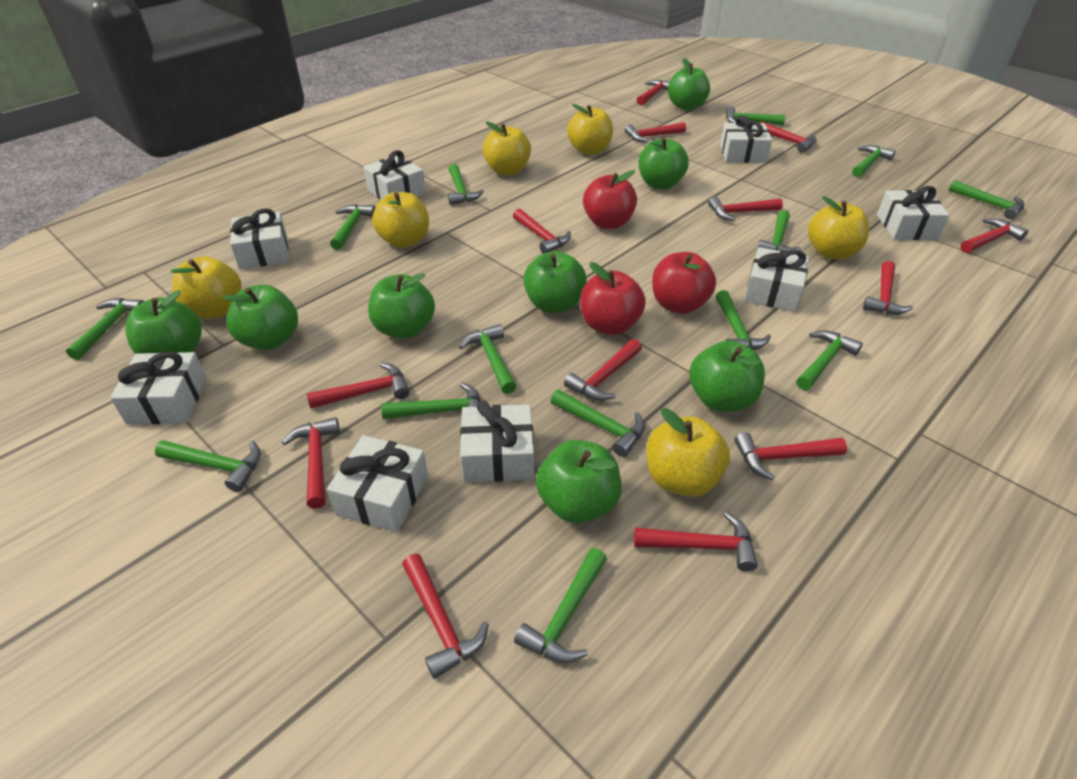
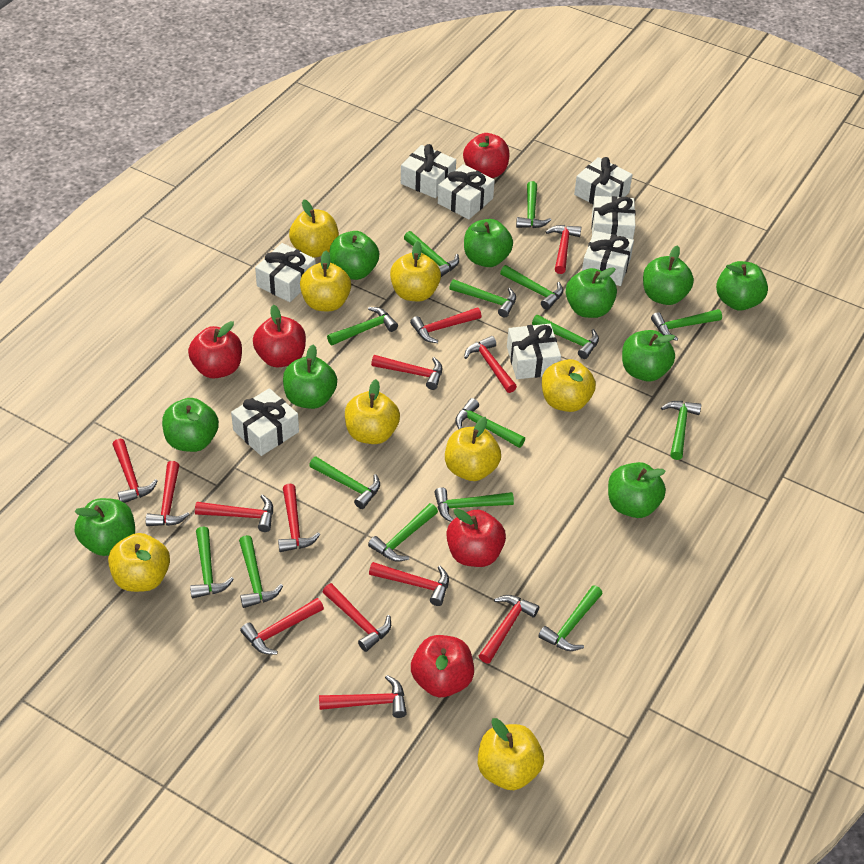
green apple: 8 -> 10
green hammer: 14 -> 15
red apple: 3 -> 5
yellow apple: 6 -> 8

